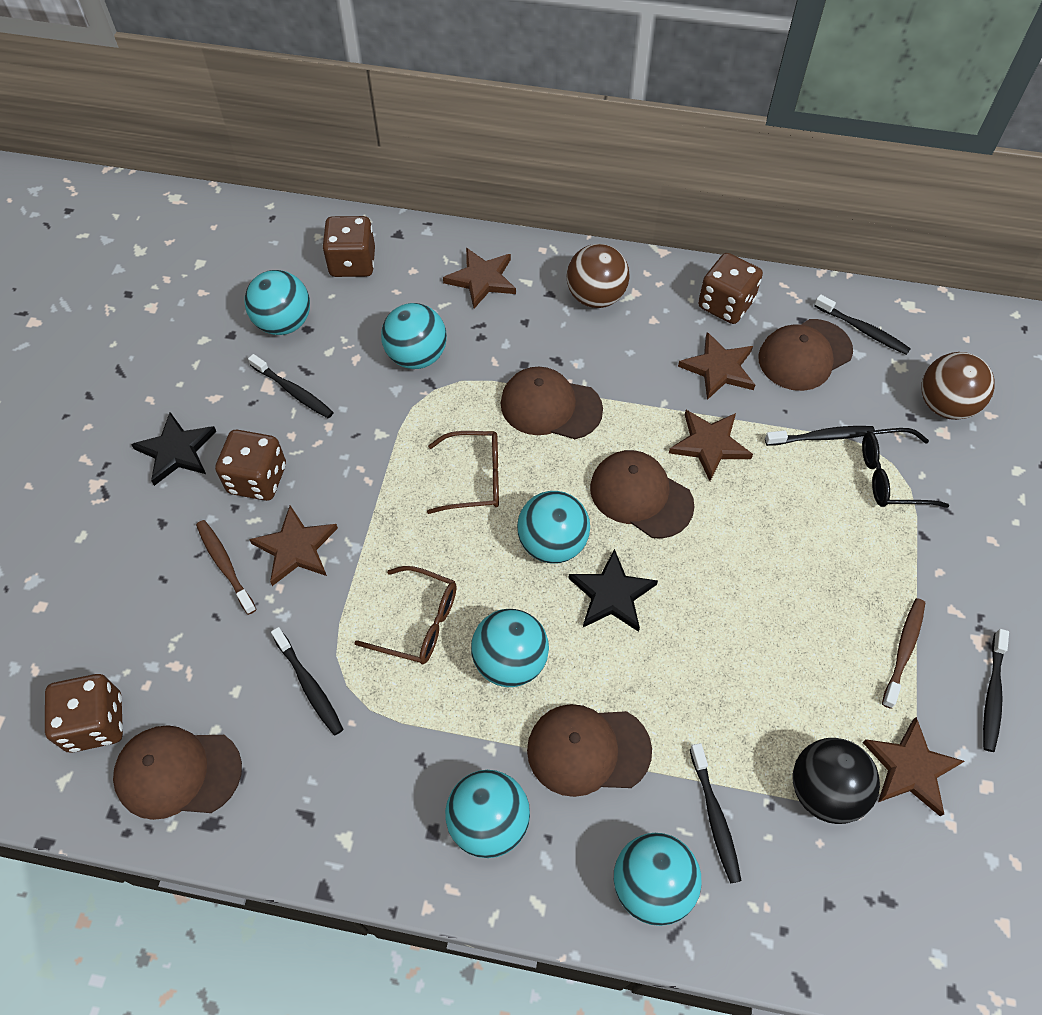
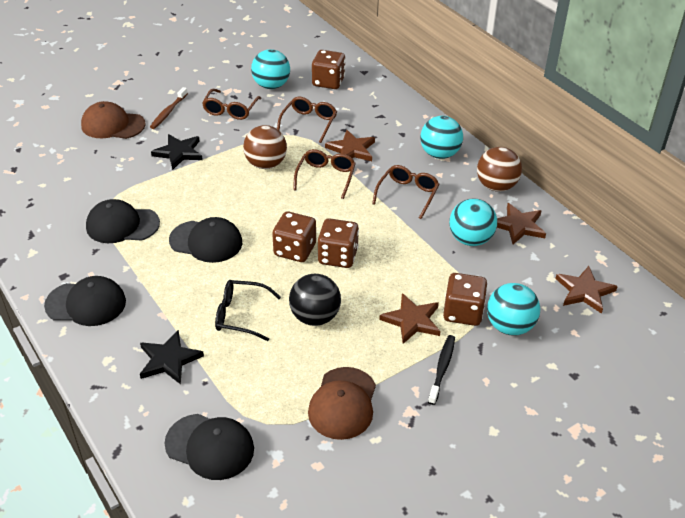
black cap: 0 -> 4
black toothbrush: 6 -> 1
brown cap: 5 -> 2
brown glasses: 2 -> 4
brown star: 5 -> 4
brown toothbrush: 2 -> 1
turquoise ball: 6 -> 4

